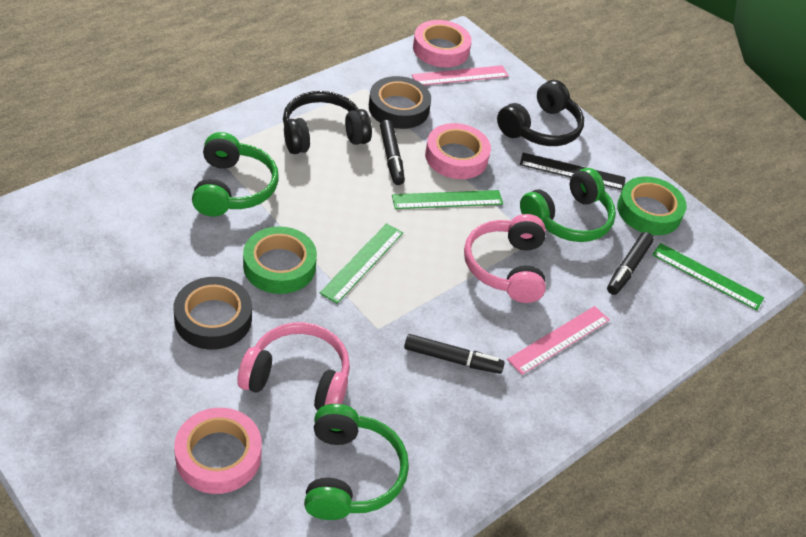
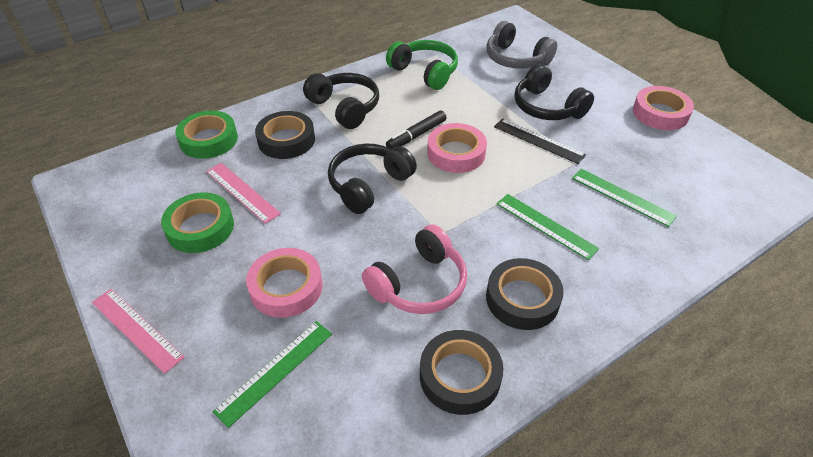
black headphones: 2 -> 3
black marker: 3 -> 1
black tape: 2 -> 3
green headphones: 3 -> 1
grey headphones: 0 -> 1
pink headphones: 2 -> 1

